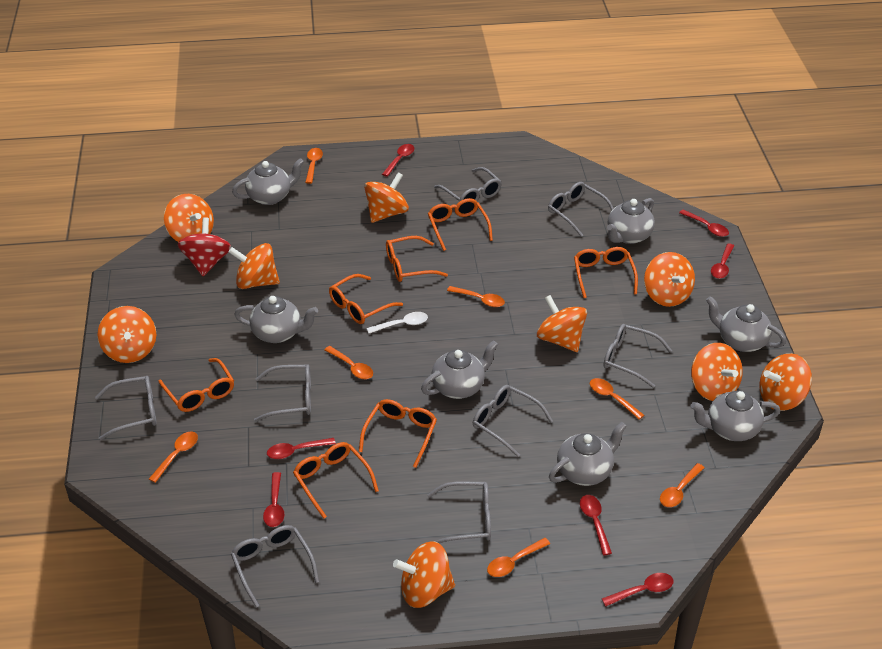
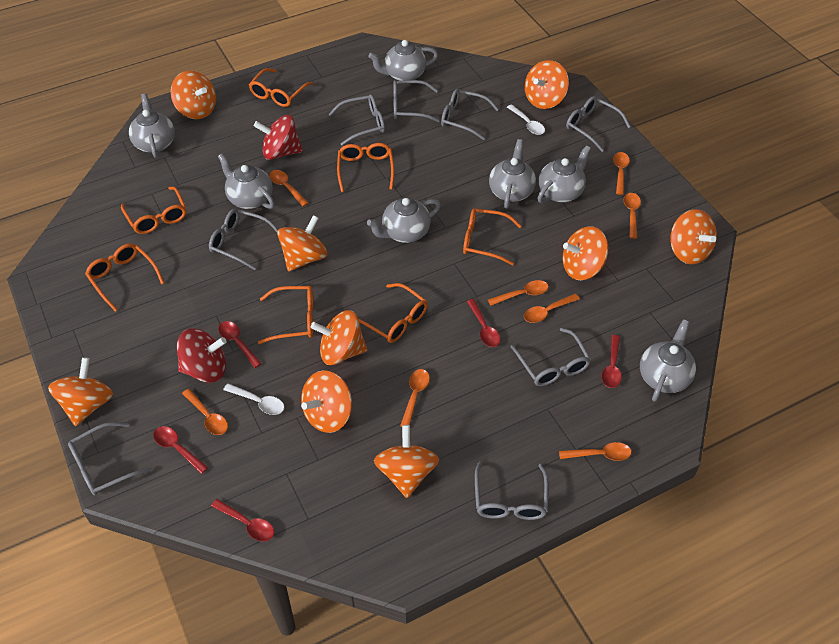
orange spoon: 7 -> 8
red spinning top: 1 -> 2
red spoon: 7 -> 5
white spoon: 1 -> 2

